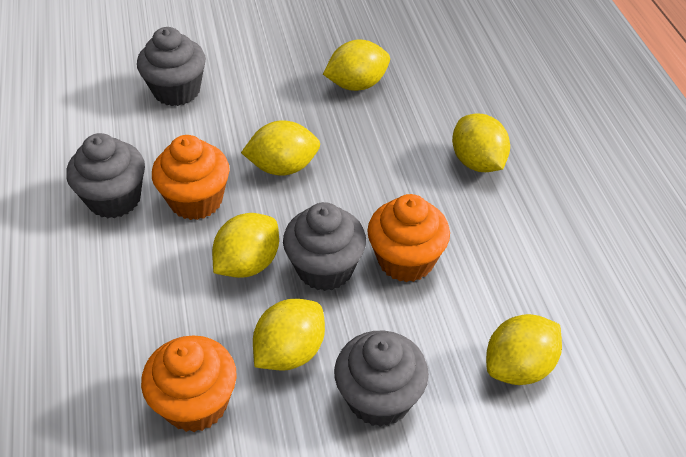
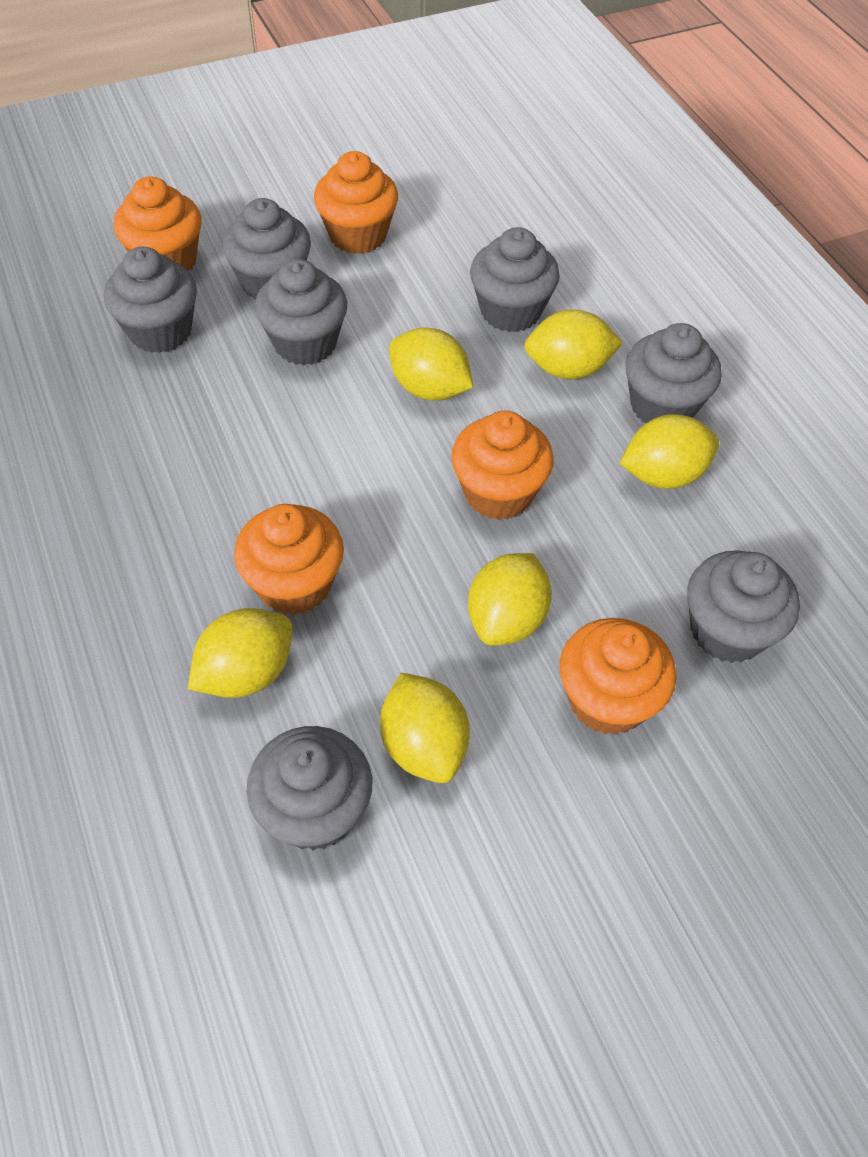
grey cupcake: 4 -> 7
orange cupcake: 3 -> 5

